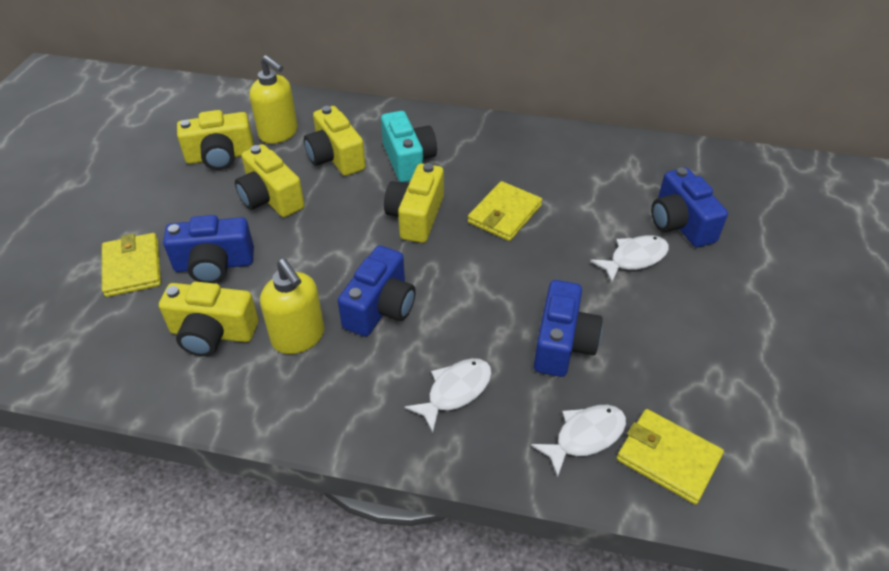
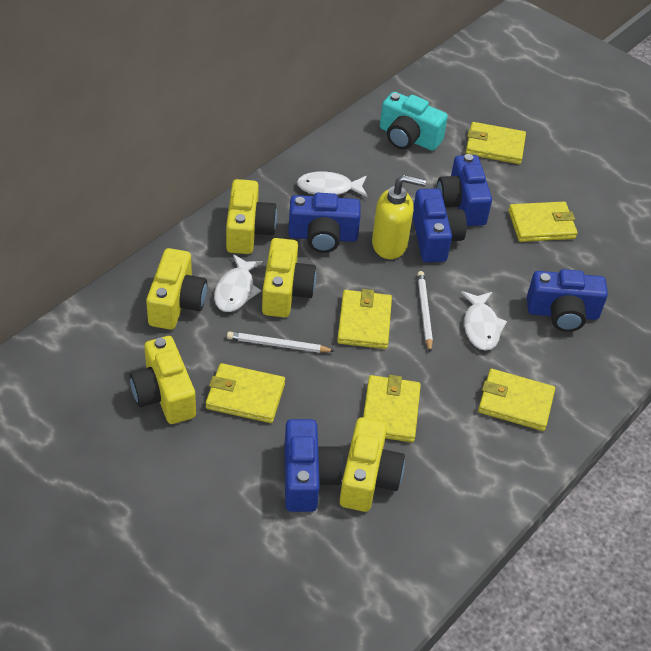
blue camera: 4 -> 5
white pencil: 0 -> 2
yellow soap dispenser: 2 -> 1
yellow wallet: 3 -> 6

